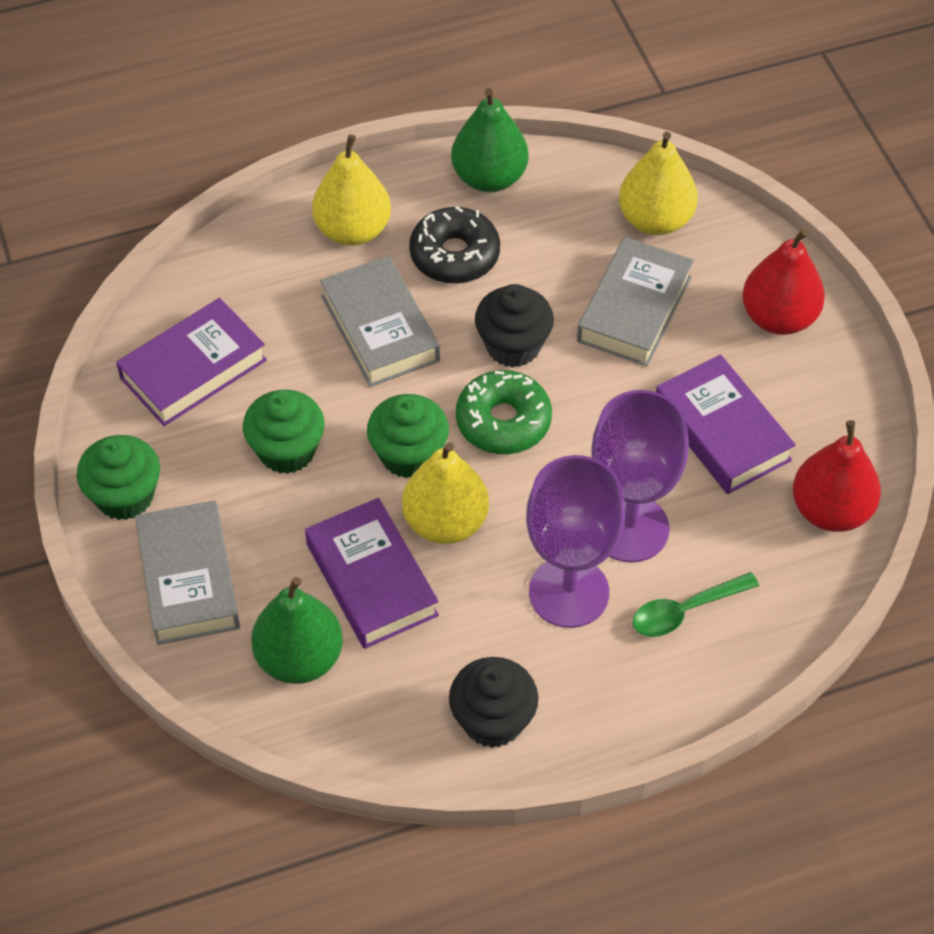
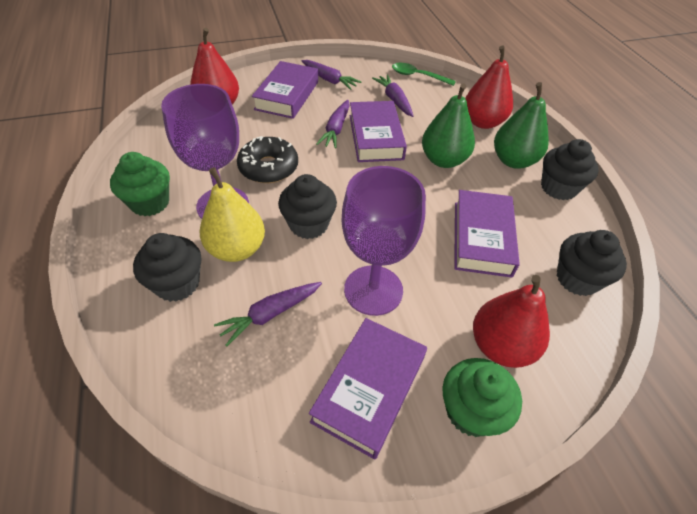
black cupcake: 2 -> 4
green cupcake: 3 -> 2
green donut: 1 -> 0
grey book: 3 -> 0
purple book: 3 -> 4
purple carrot: 0 -> 4
red pear: 2 -> 3
yellow pear: 3 -> 1

